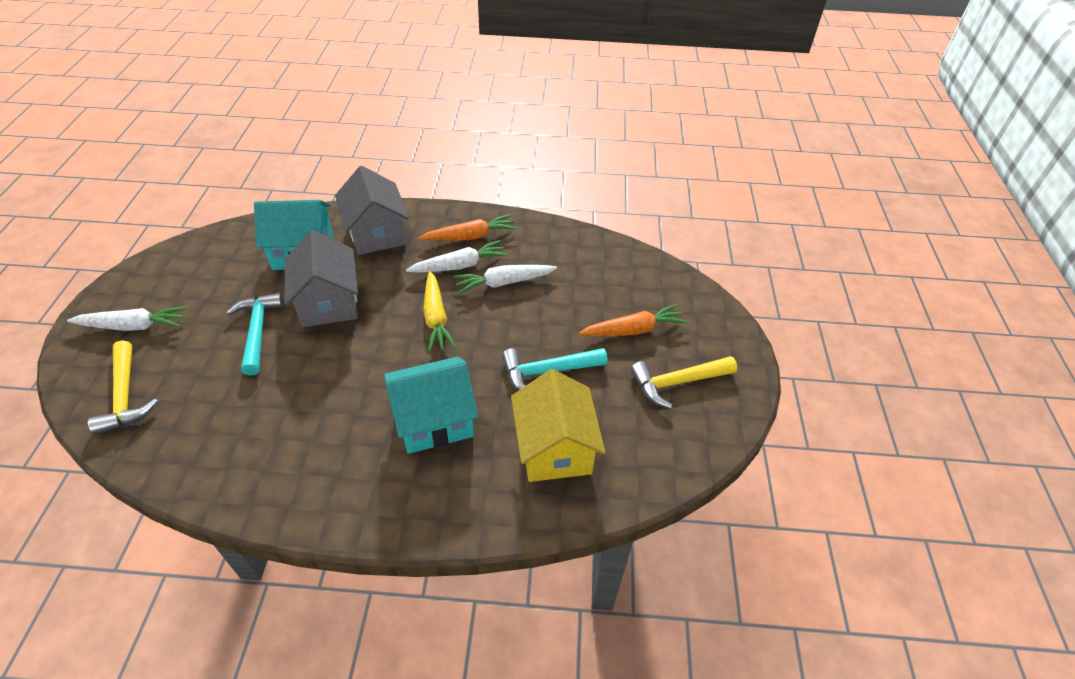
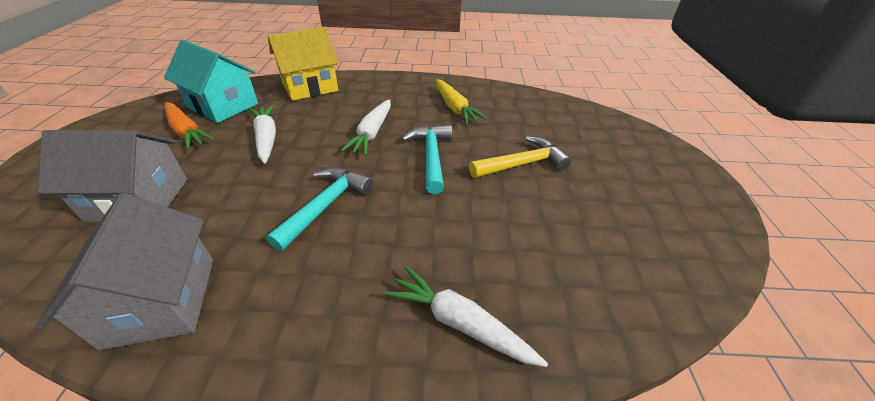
orange carrot: 2 -> 1
turquoise house: 2 -> 1
yellow hammer: 2 -> 1

